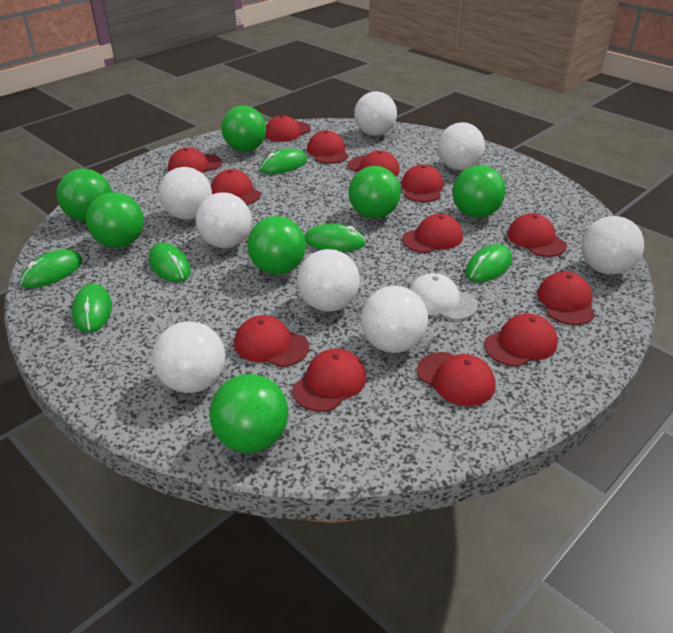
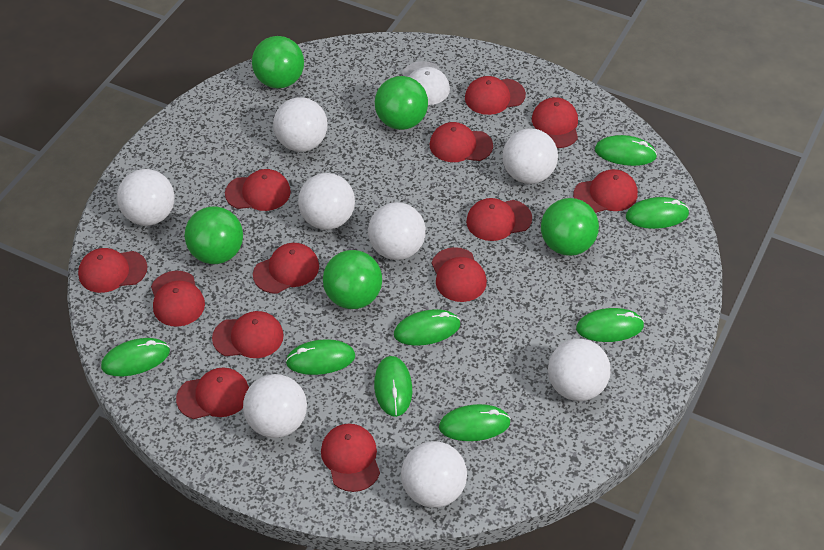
green ball: 7 -> 5
green mouse: 6 -> 8

